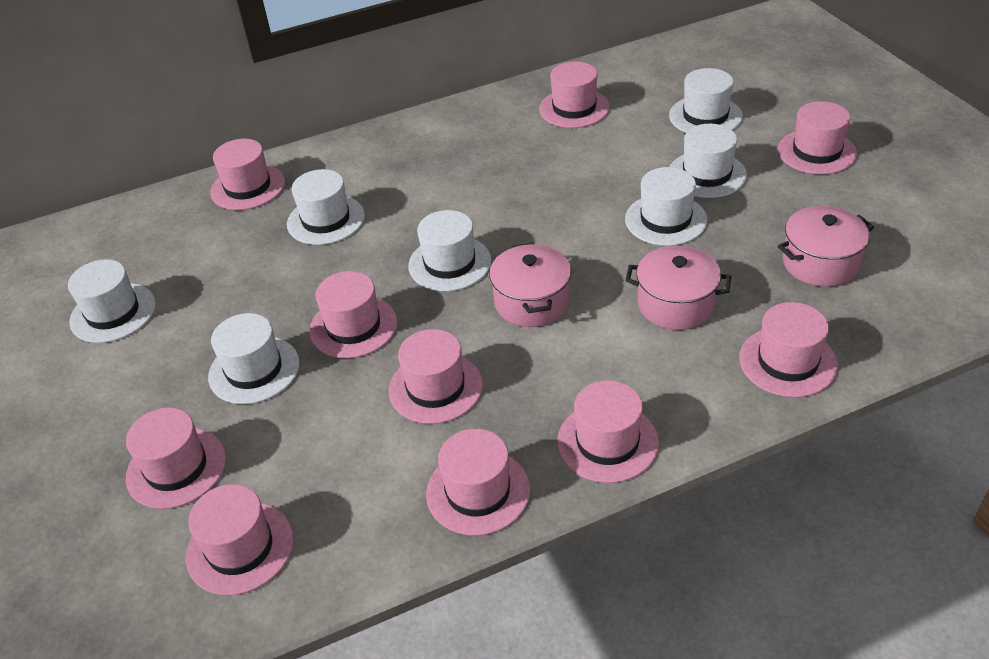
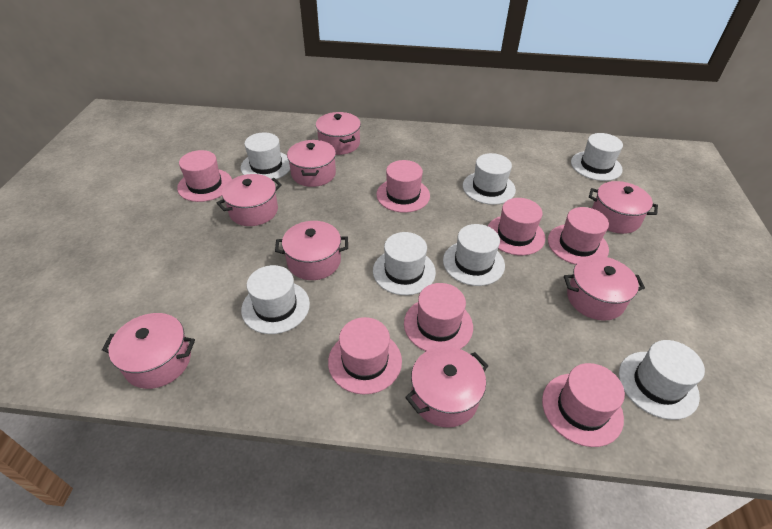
pink hat: 10 -> 7
pink pot: 3 -> 8

